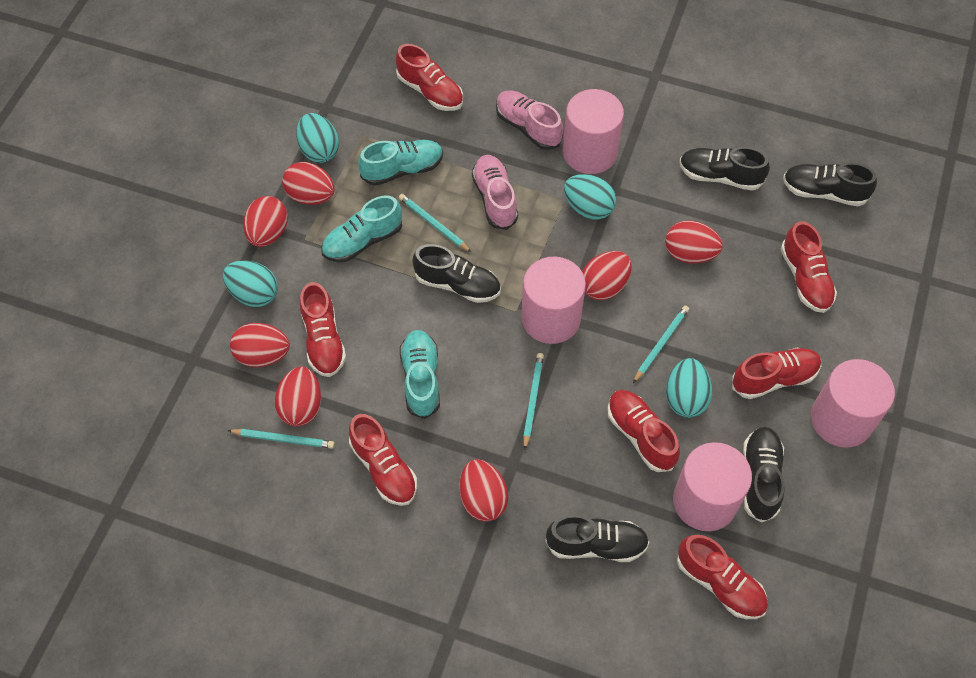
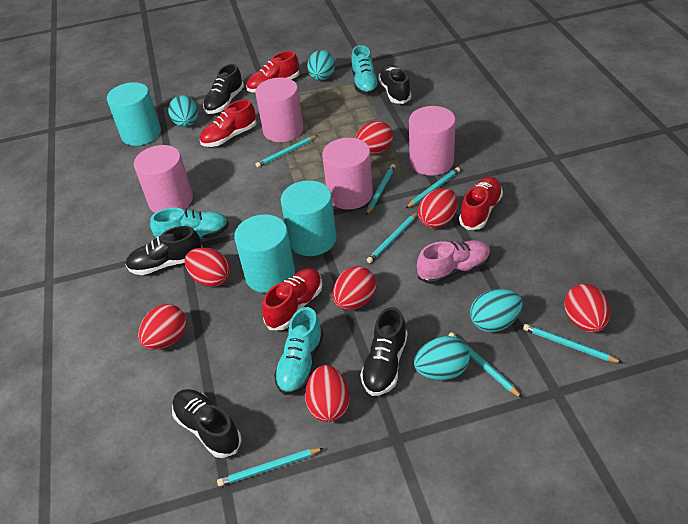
pink shoe: 2 -> 1
red shoe: 7 -> 4
turquoise cylinder: 0 -> 3
turquoise pencil: 4 -> 7

